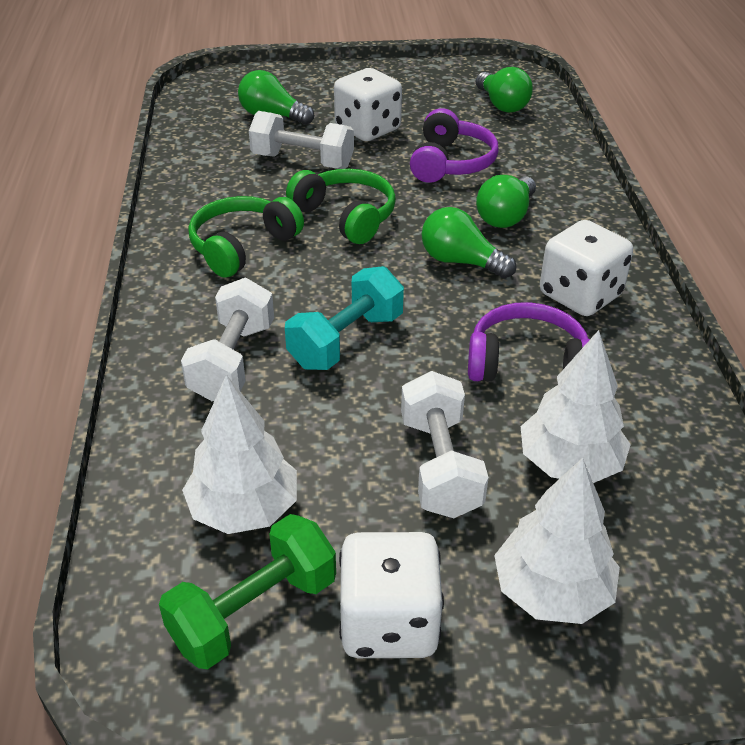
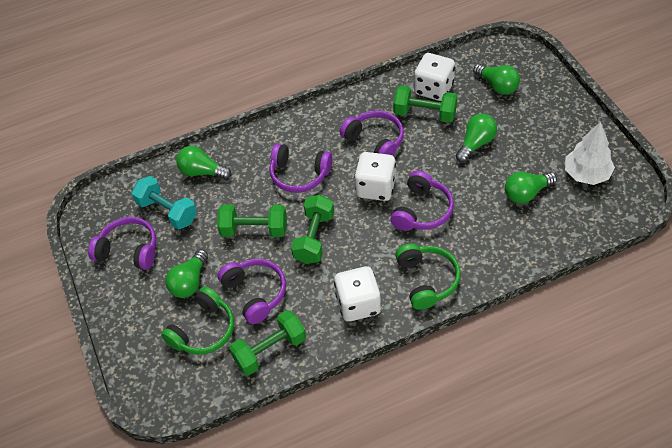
green dumbbell: 1 -> 4
green light bulb: 4 -> 5
purple headphones: 2 -> 5
white dumbbell: 3 -> 0
white tree: 3 -> 1

